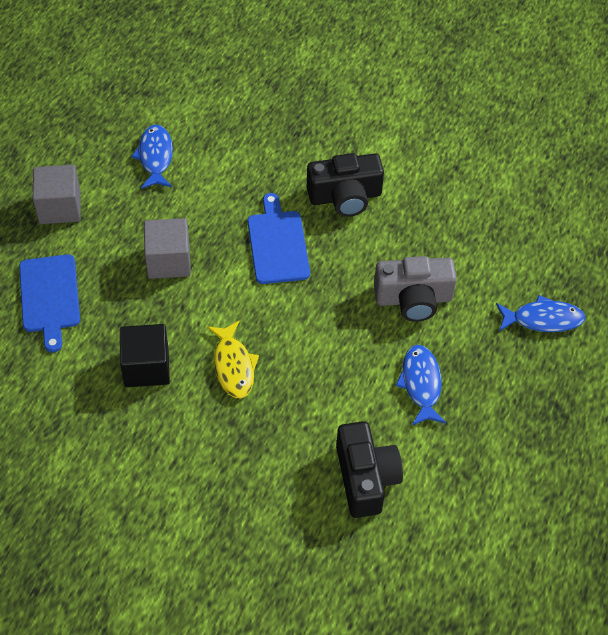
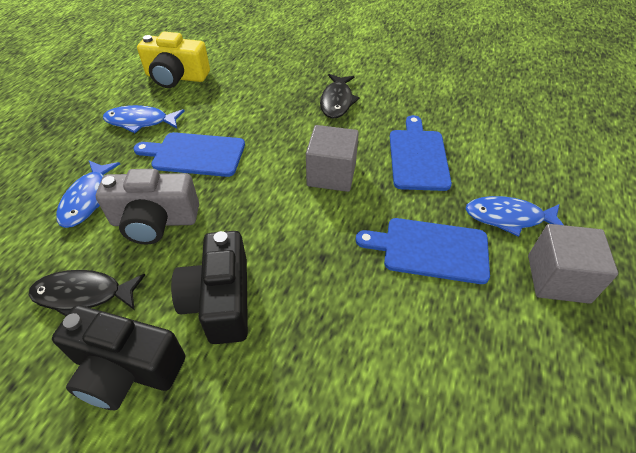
black cube: 1 -> 0
black fish: 0 -> 2
blue cutting board: 2 -> 3
yellow camera: 0 -> 1
yellow fish: 1 -> 0

